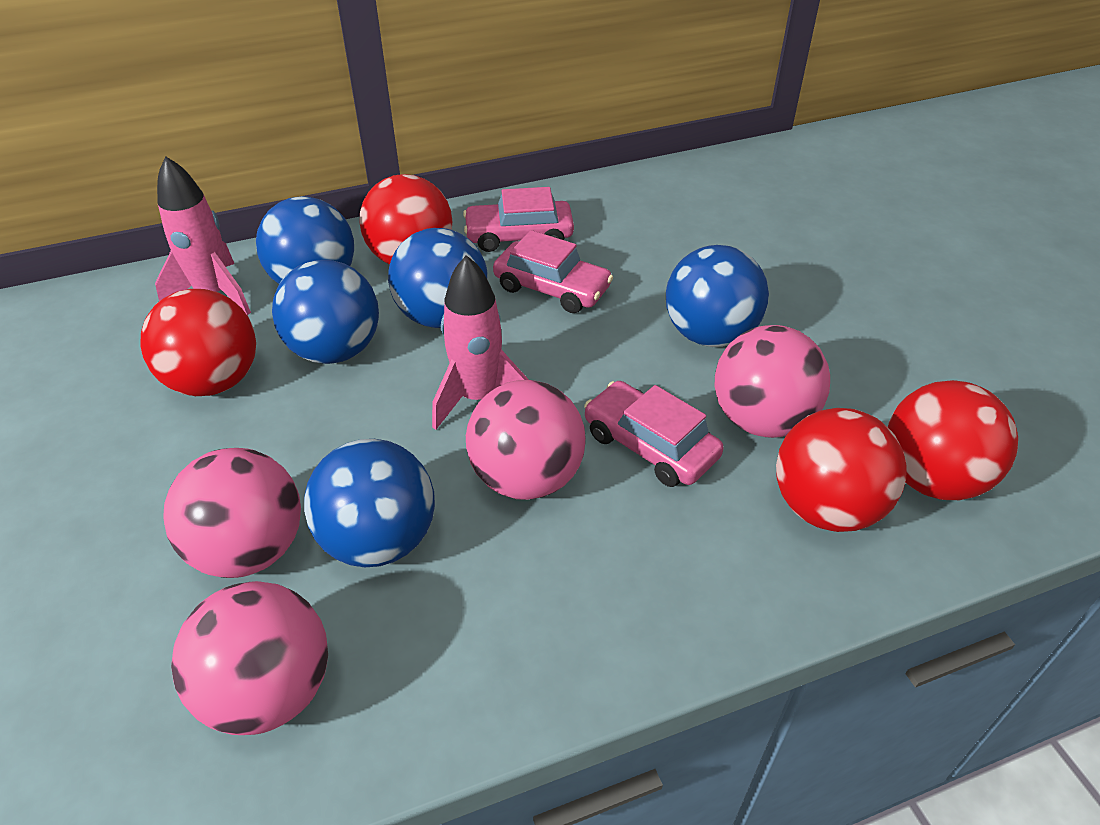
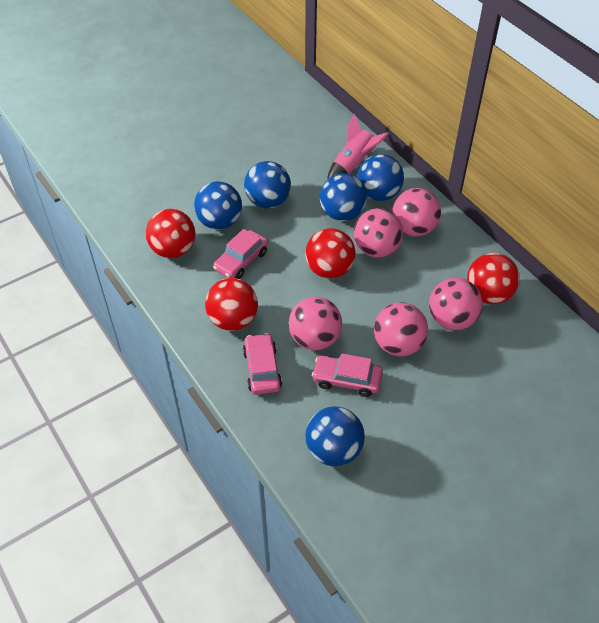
pink ball: 4 -> 5
pink rocket: 2 -> 1

